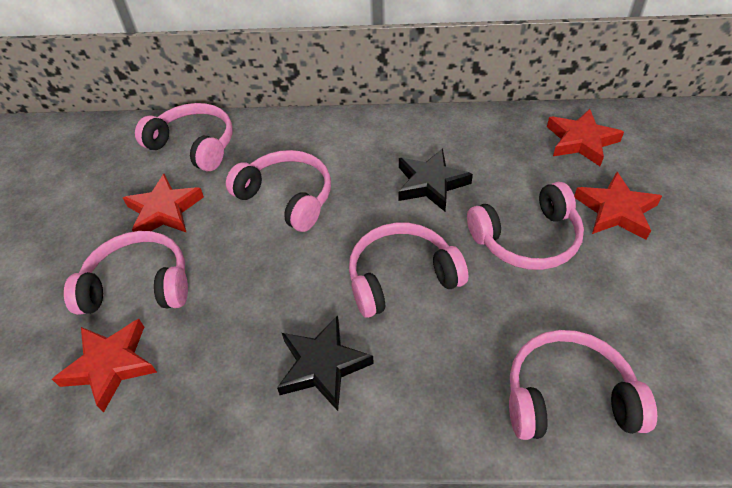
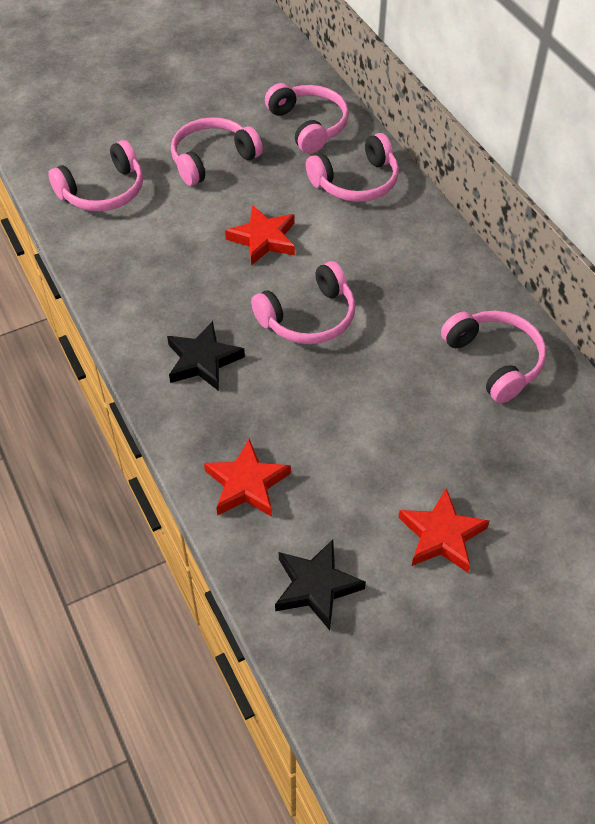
red star: 4 -> 3

